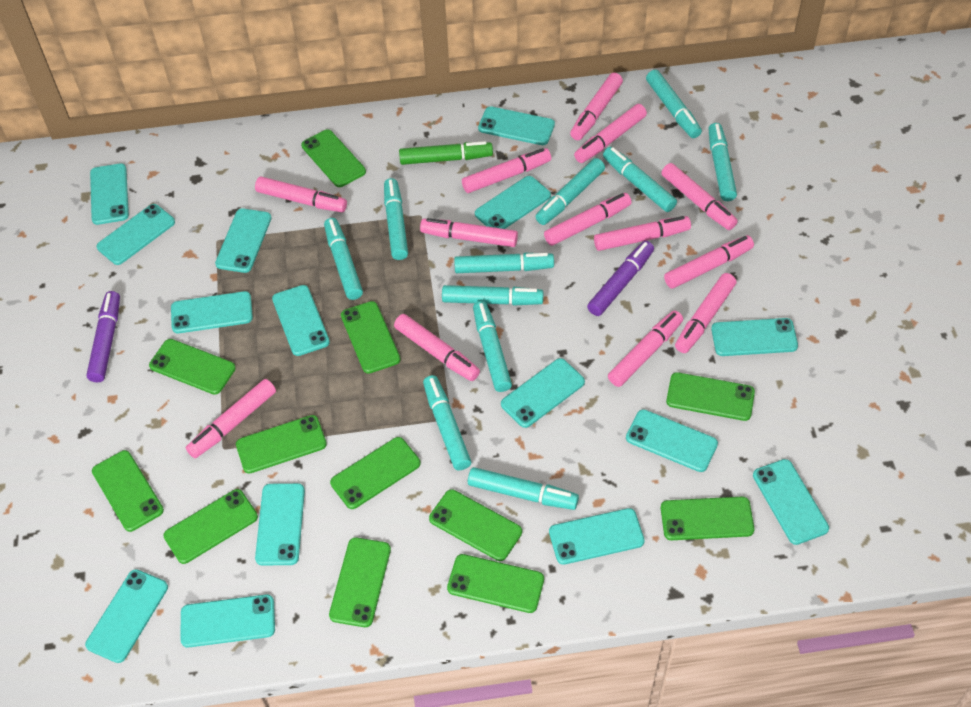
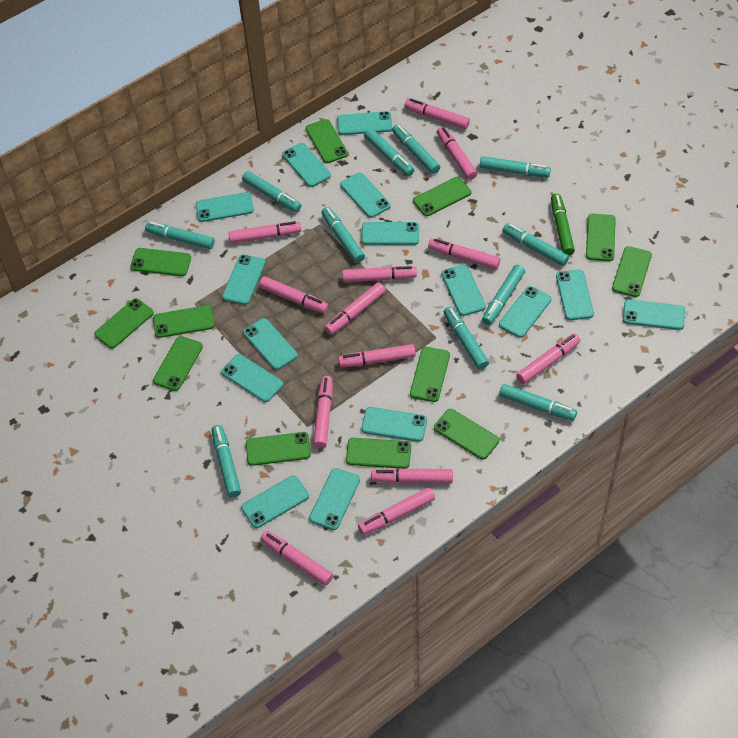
purple marker: 2 -> 0

